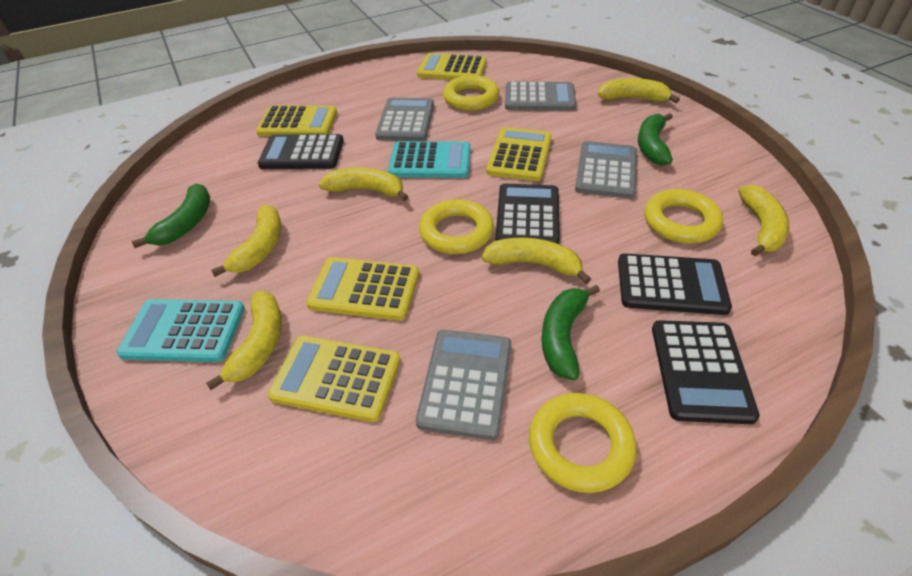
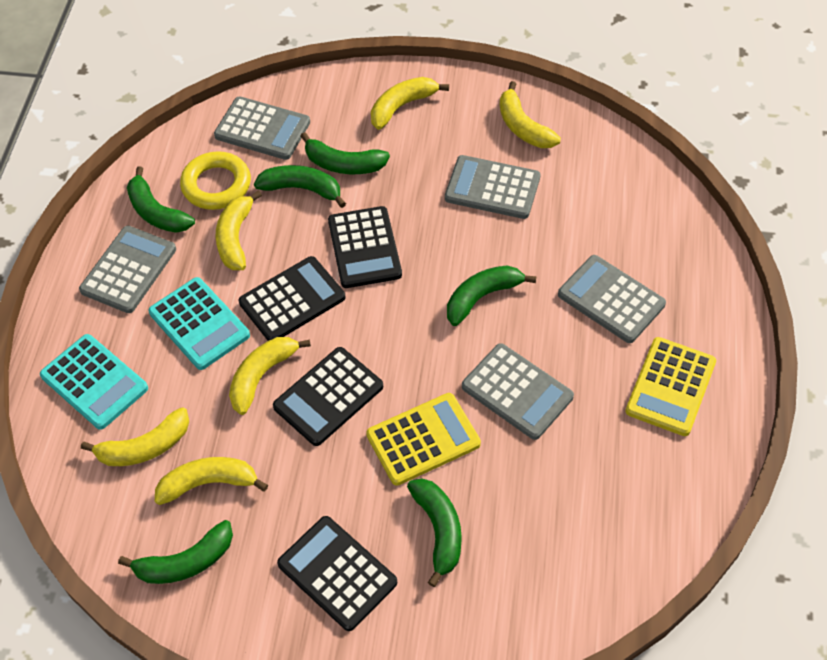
green banana: 3 -> 6
grey calculator: 4 -> 5
yellow calculator: 5 -> 2
yellow ring: 4 -> 1

